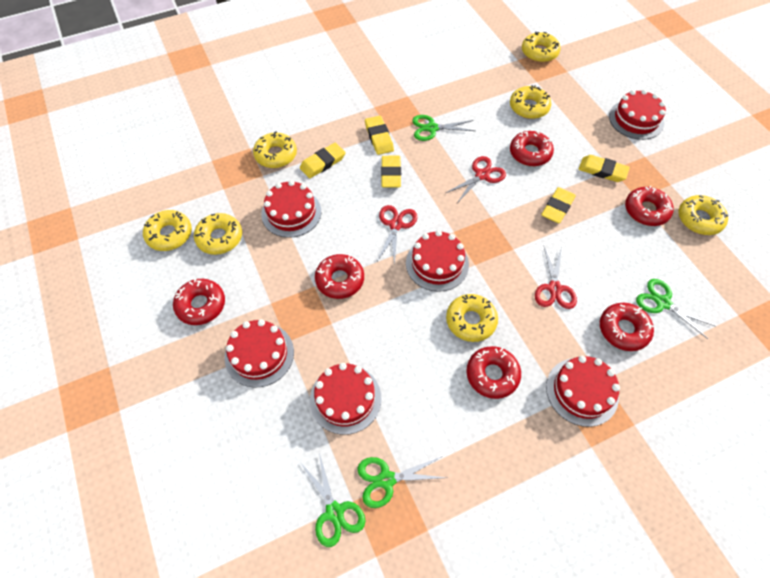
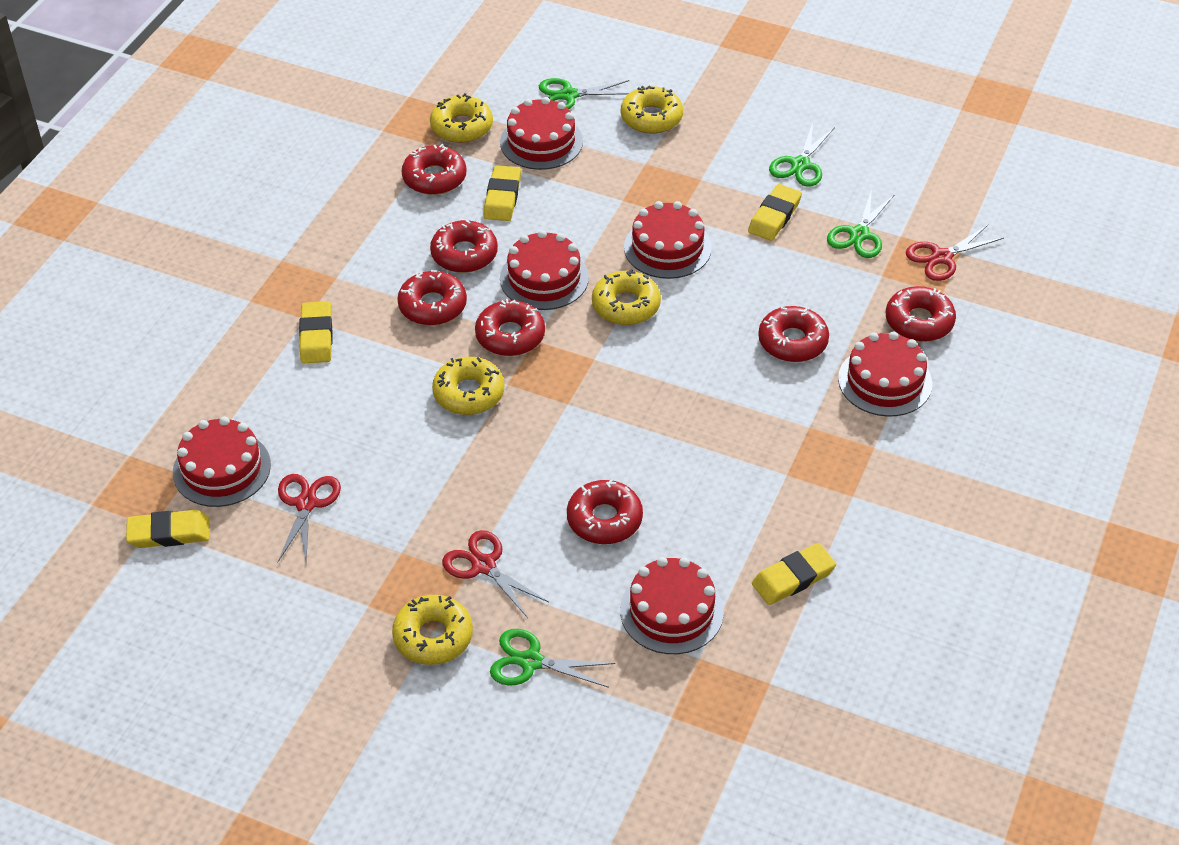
red donut: 6 -> 7
yellow donut: 7 -> 5

